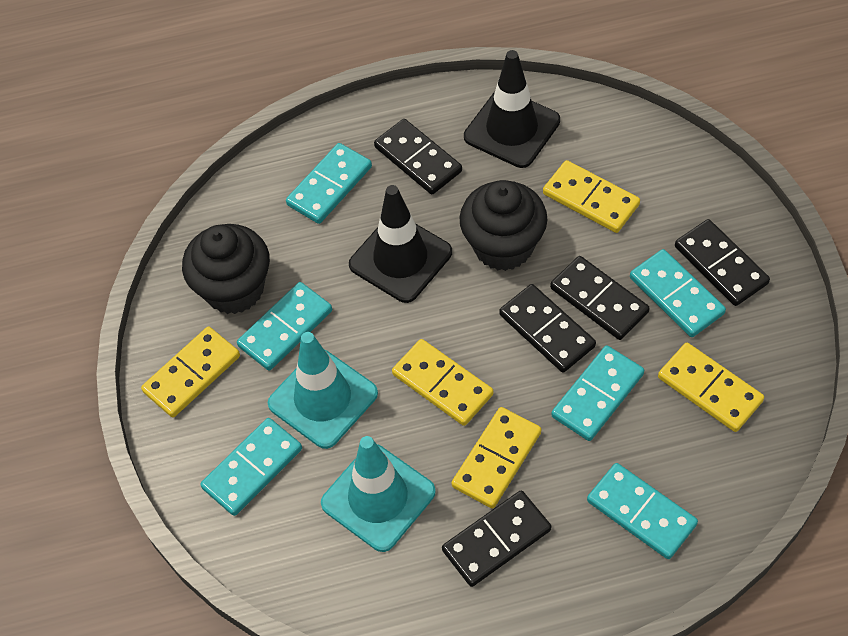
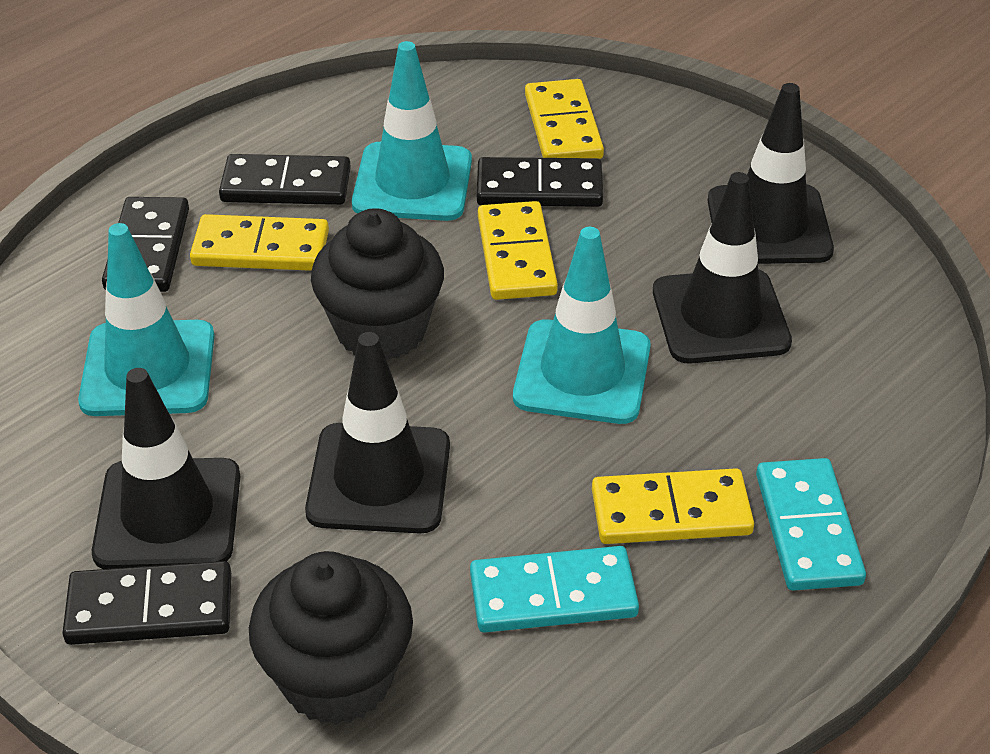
black domino: 5 -> 4
black traffic cone: 2 -> 4
turquoise domino: 6 -> 2
turquoise traffic cone: 2 -> 3
yellow domino: 5 -> 4

